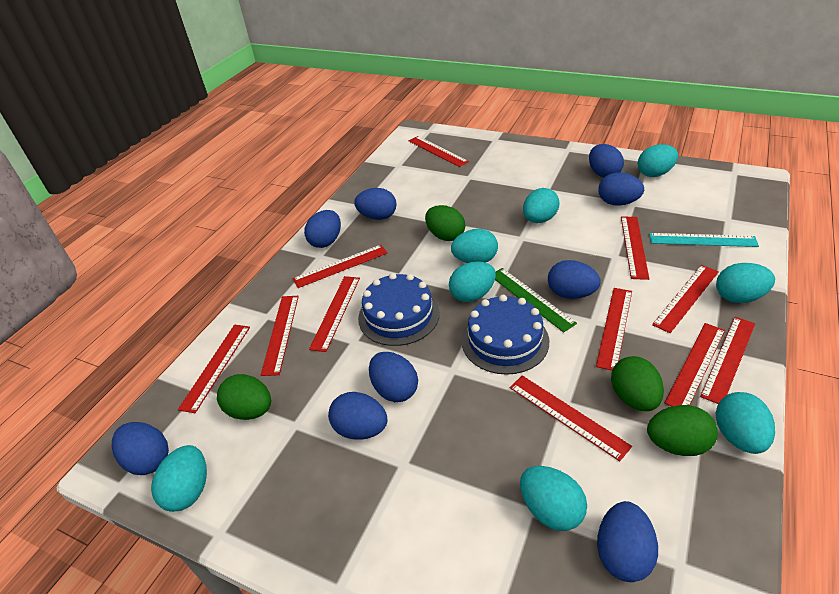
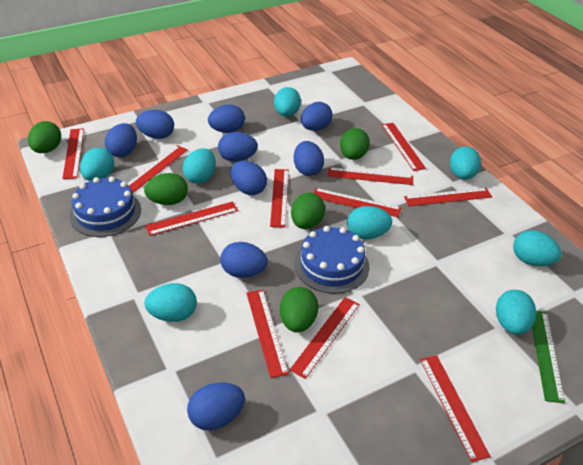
green egg: 4 -> 5
turquoise ruler: 1 -> 0

